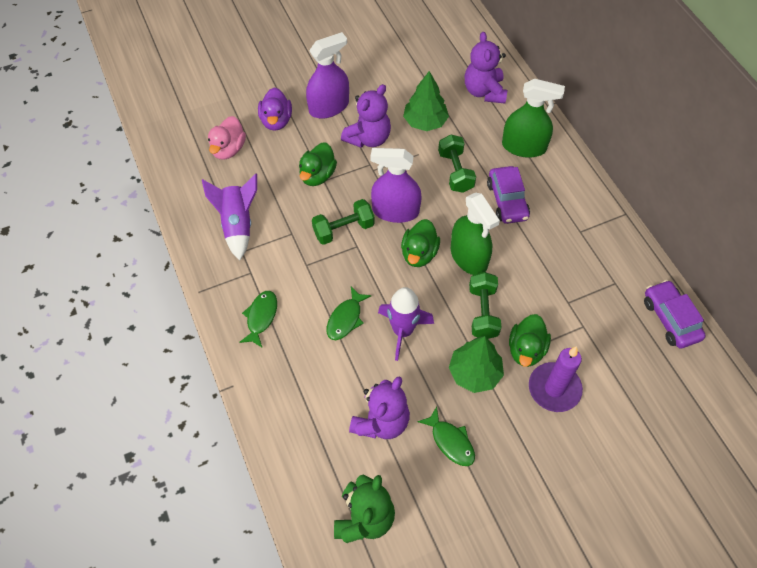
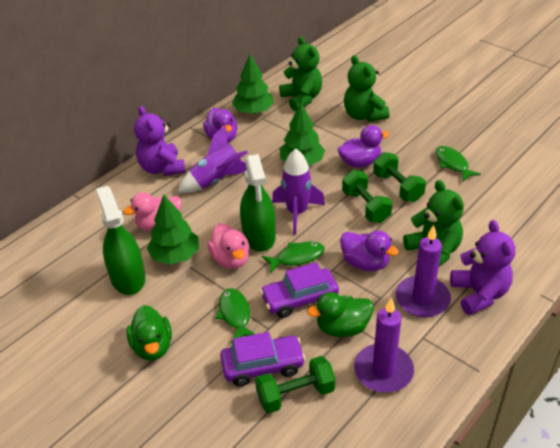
green duck: 3 -> 2
green teddy bear: 1 -> 3
green tree: 2 -> 3
pink duck: 1 -> 2
purple candle: 1 -> 2
purple duck: 1 -> 3
purple spray bottle: 2 -> 0
purple teddy bear: 3 -> 2

